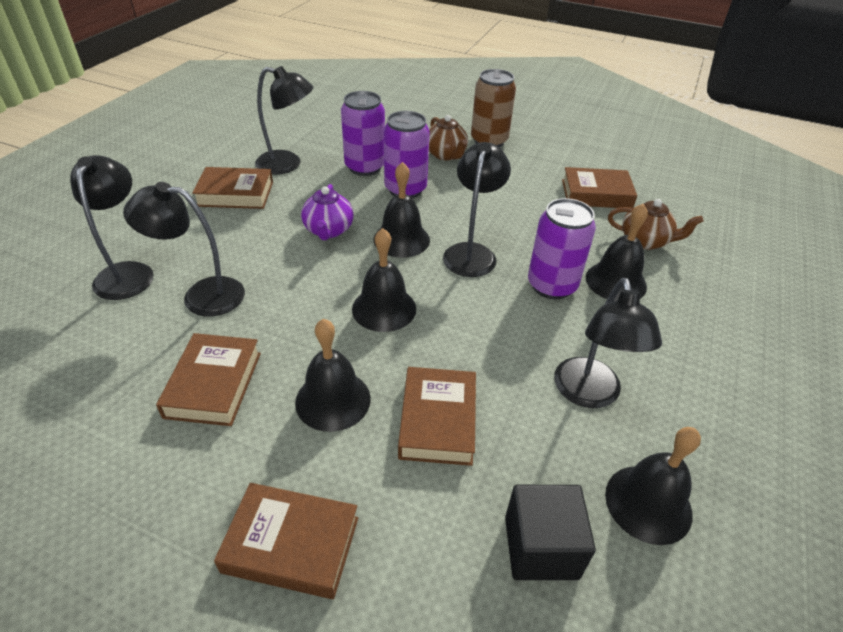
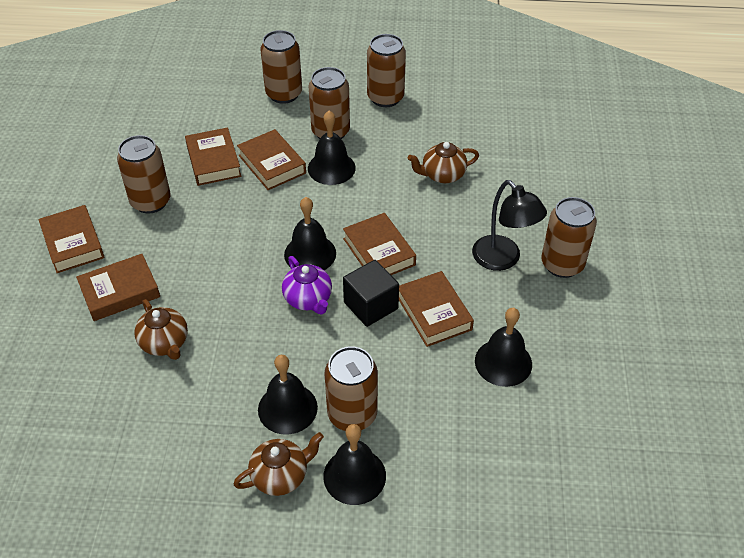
black lamp: 5 -> 1
brown book: 5 -> 6
brown can: 1 -> 6
brown teapot: 2 -> 3
purple can: 3 -> 0

